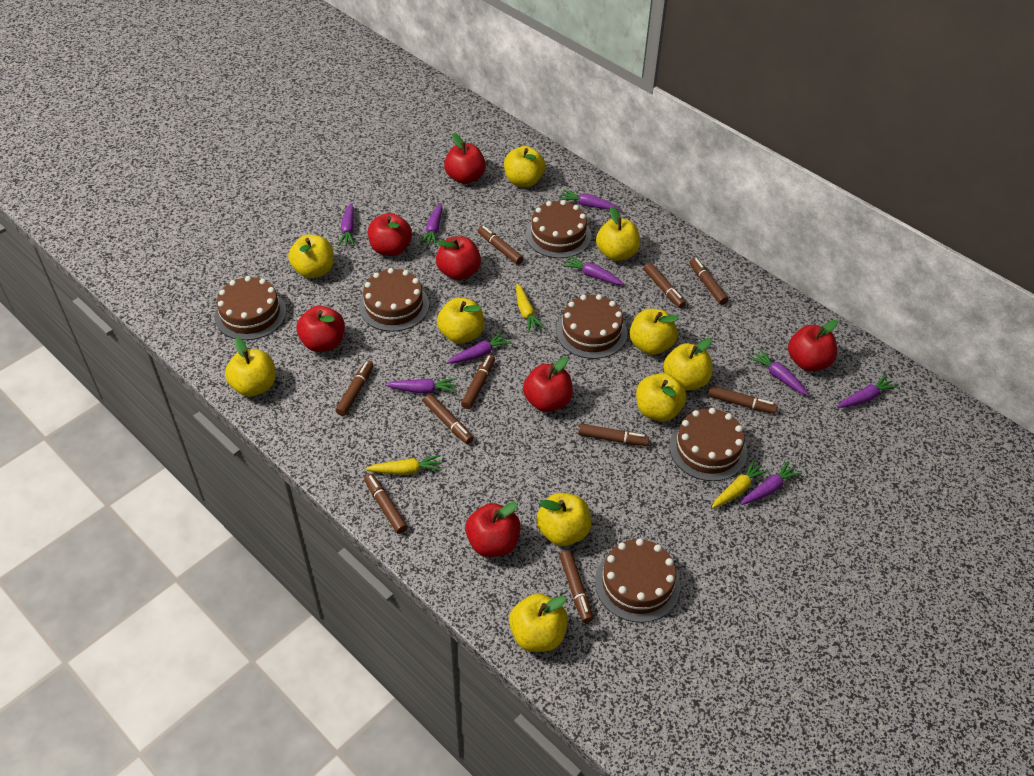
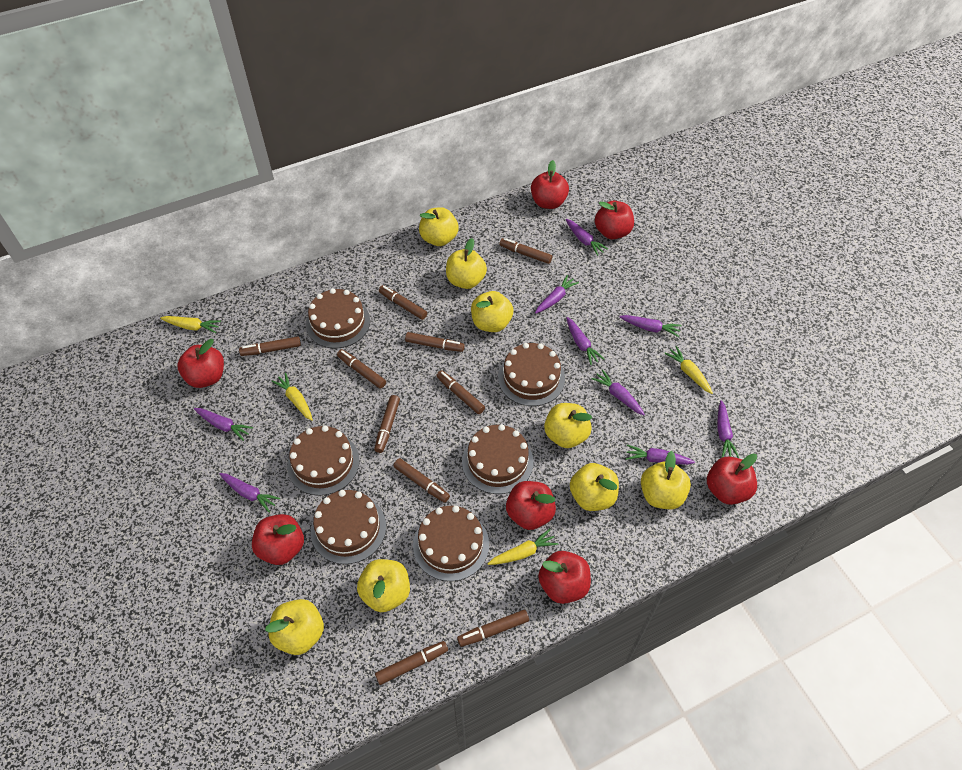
yellow apple: 10 -> 8
yellow carrot: 3 -> 4

